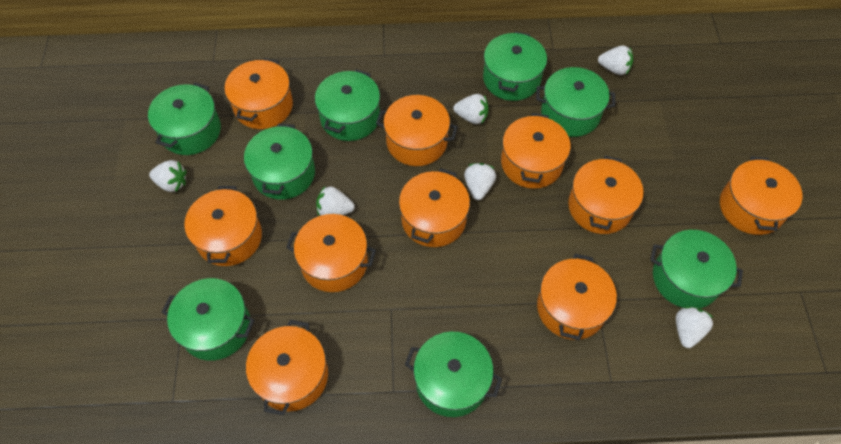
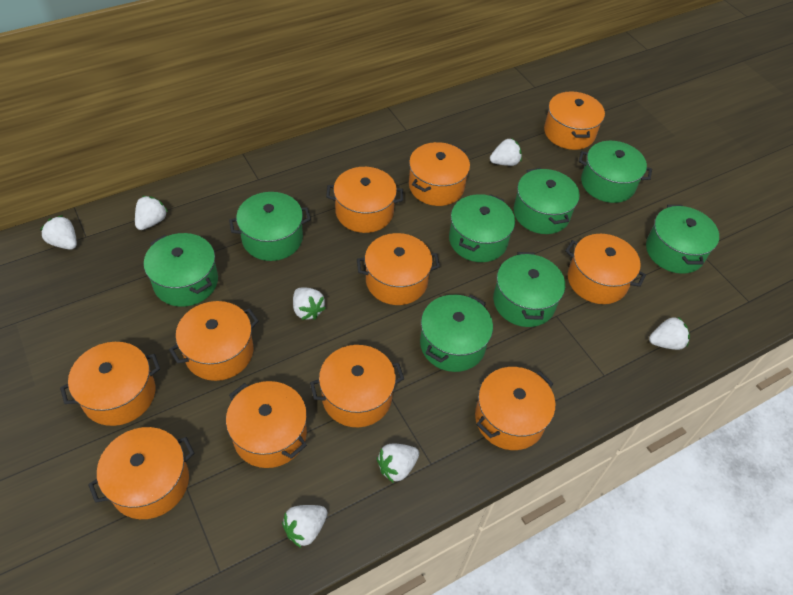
orange pot: 10 -> 11
white strawberry: 6 -> 7

